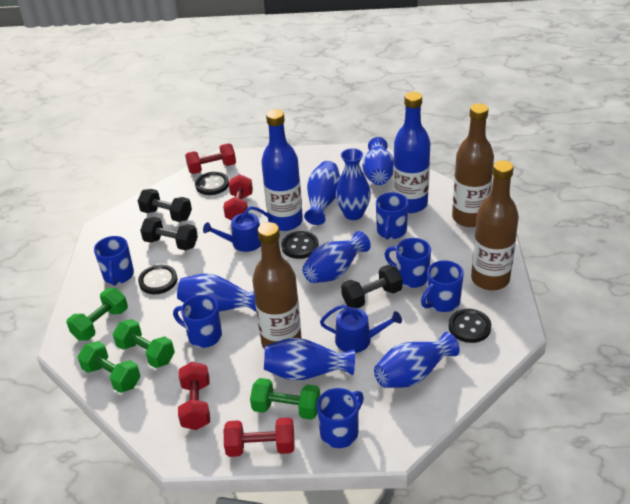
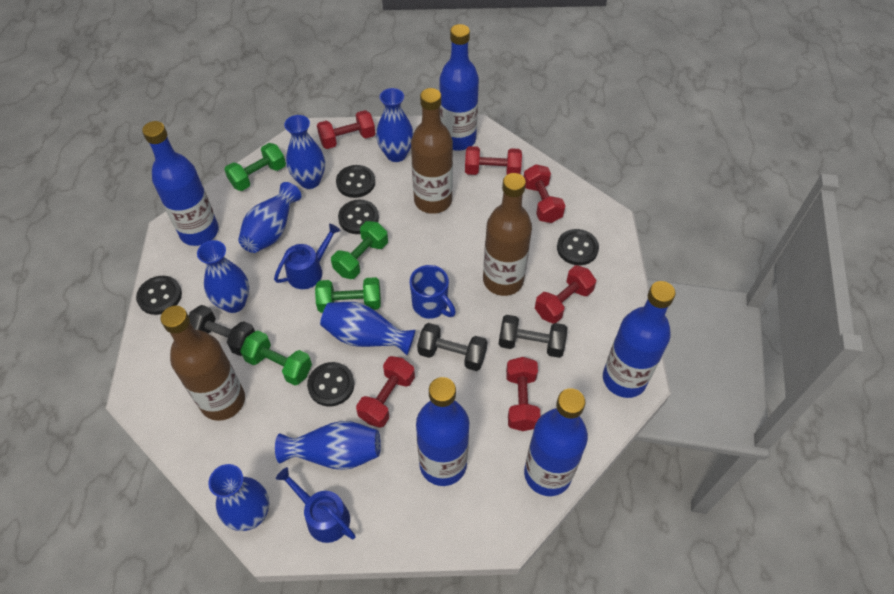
black button: 4 -> 5
blue bottle: 2 -> 5
blue mug: 6 -> 1
red dumbbell: 4 -> 6

